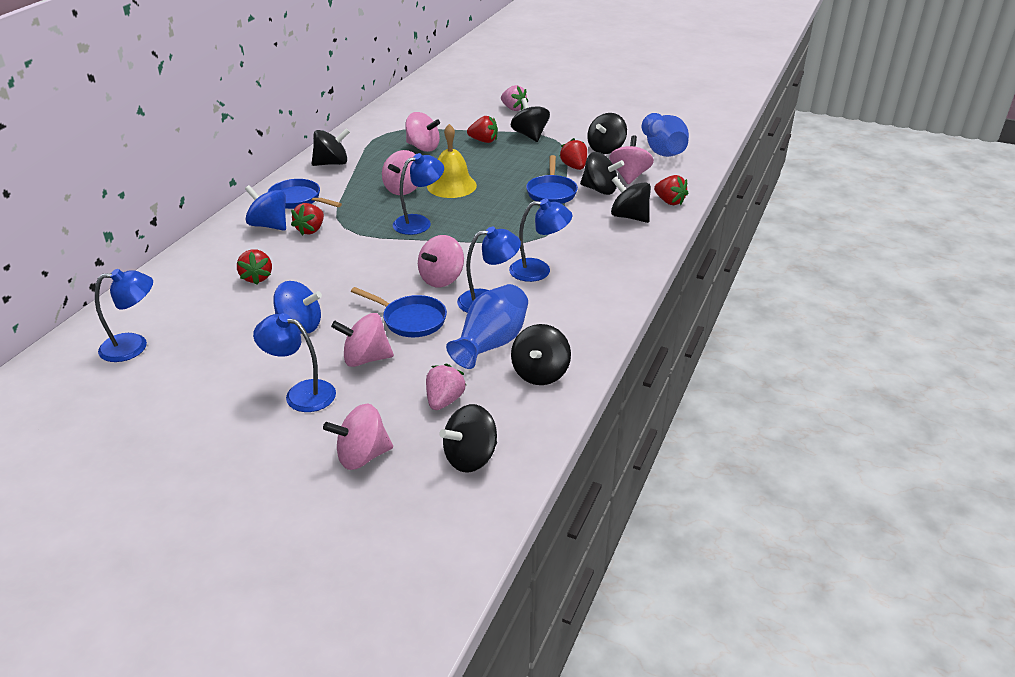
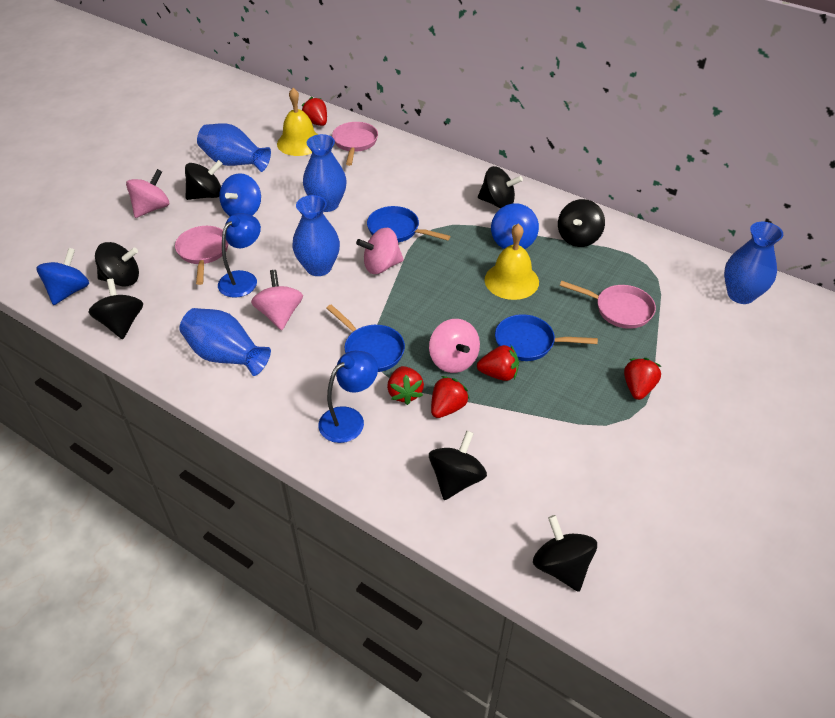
blue lamp: 5 -> 2
blue spinning top: 2 -> 3
blue vase: 2 -> 5
pink pan: 0 -> 3
pink spinning top: 6 -> 4
pink strawberry: 2 -> 0
yellow bell: 1 -> 2

